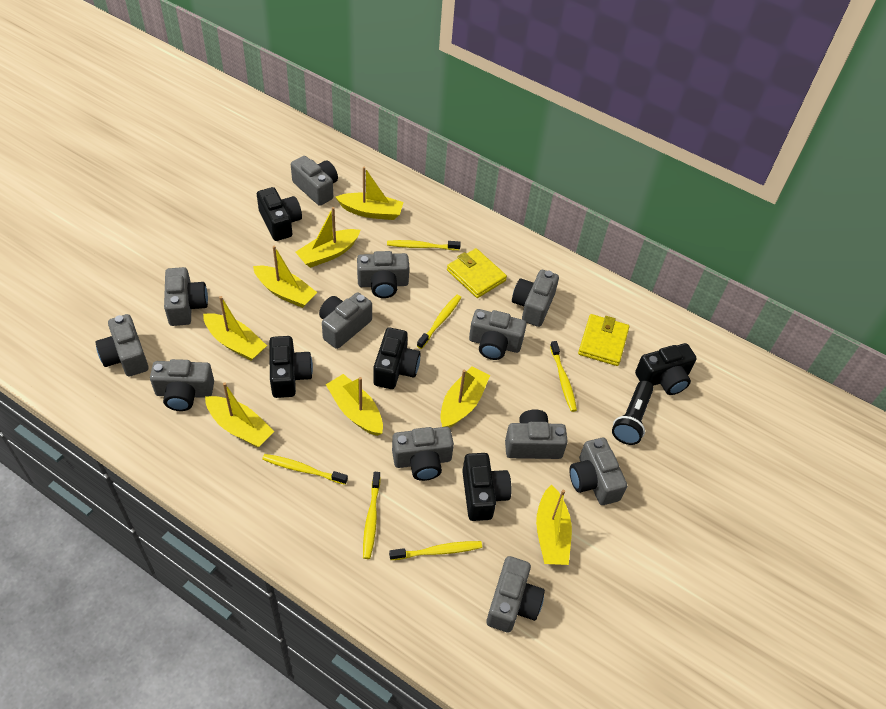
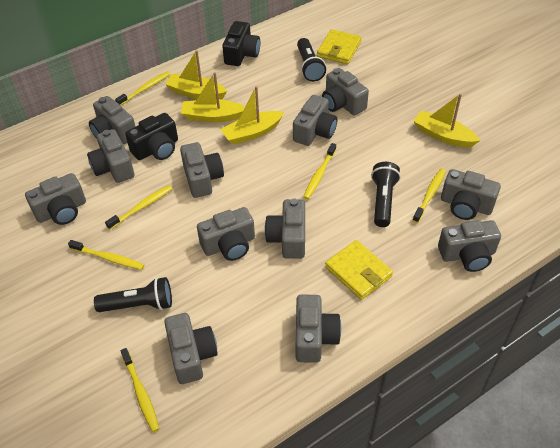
black camera: 5 -> 2
black flashlight: 1 -> 3
yellow boat: 8 -> 4

